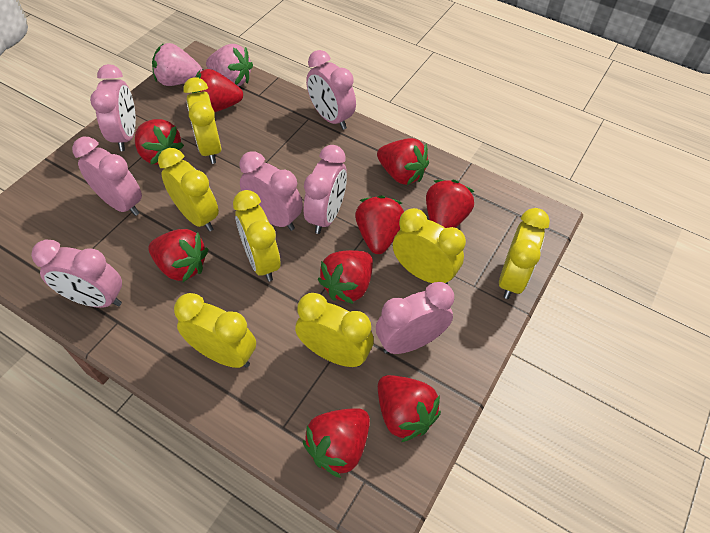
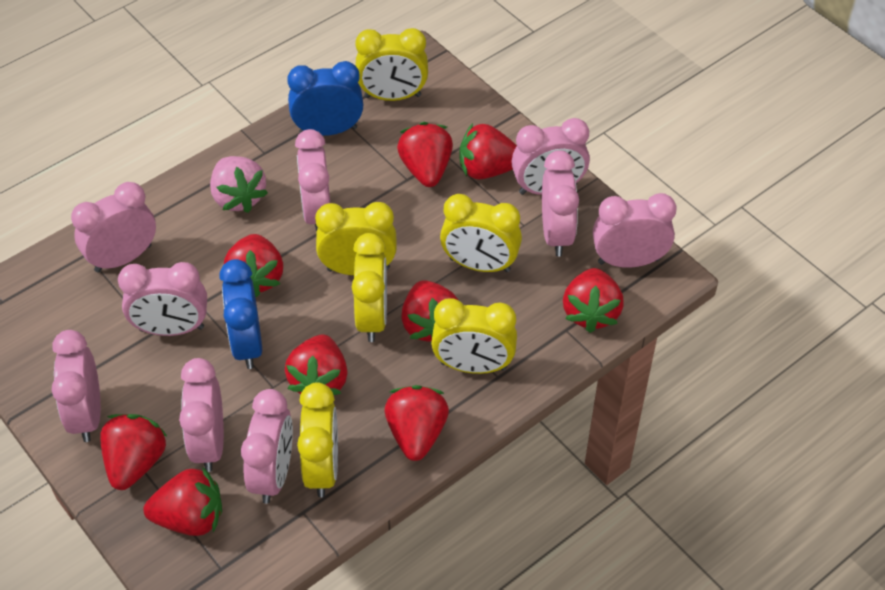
blue clock: 0 -> 2
pink clock: 7 -> 9
pink strawberry: 2 -> 1
yellow clock: 7 -> 6

